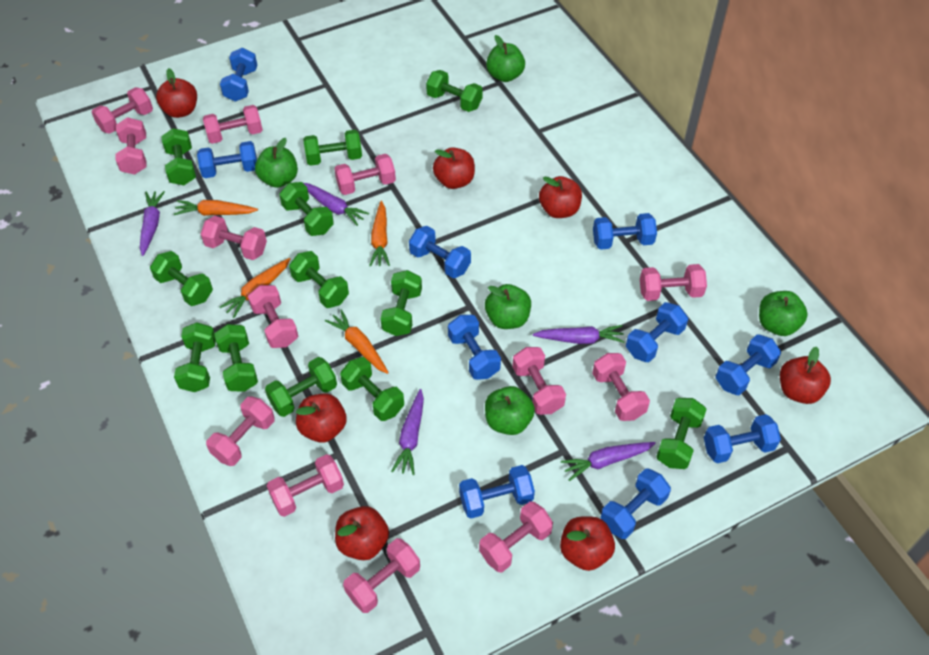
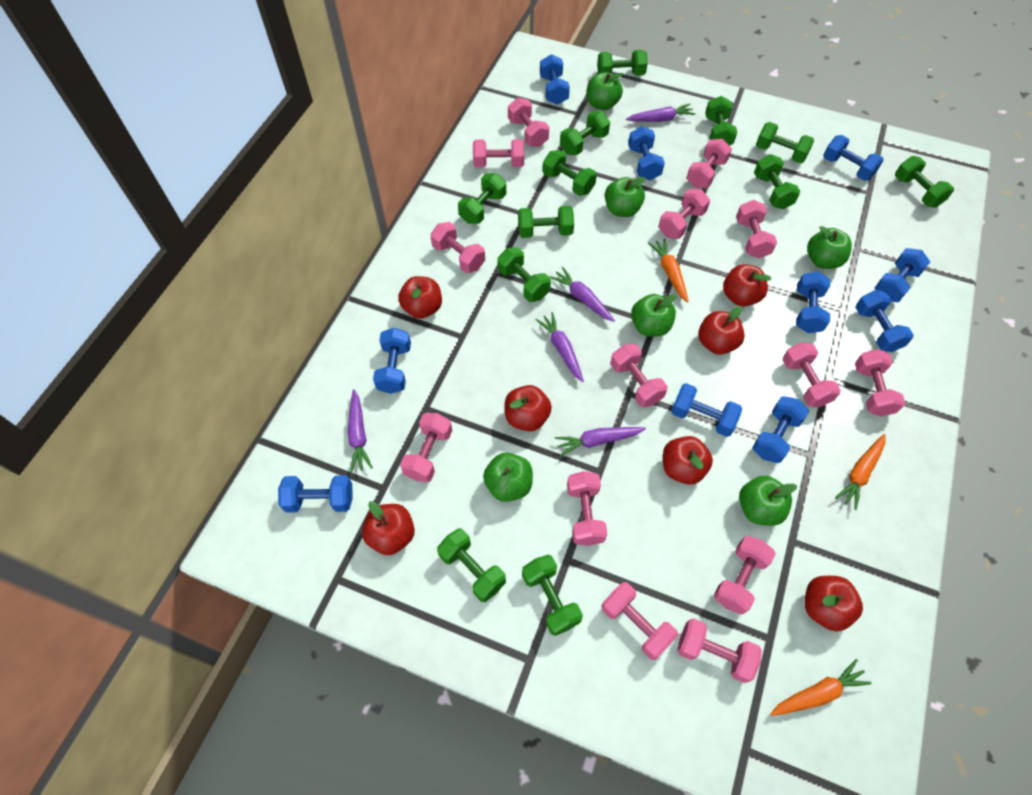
green apple: 5 -> 6
orange carrot: 4 -> 3
pink dumbbell: 13 -> 14

